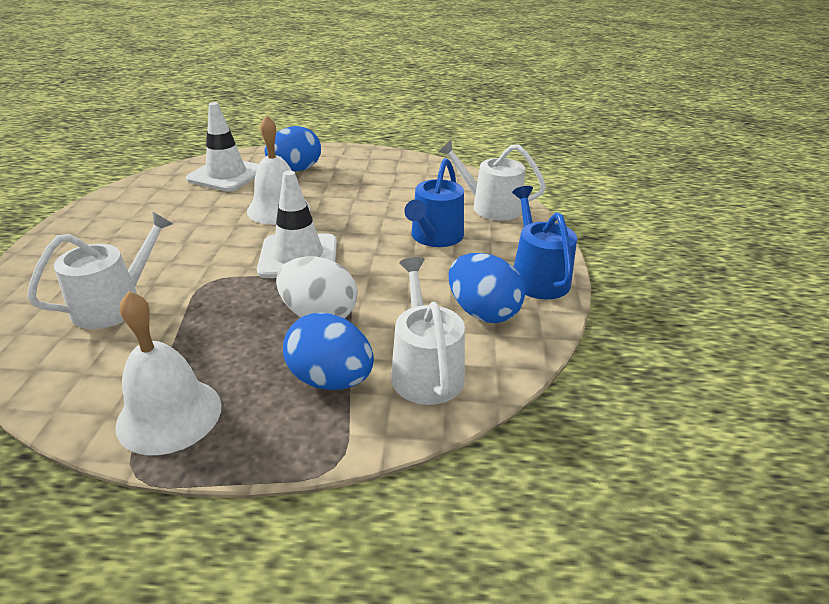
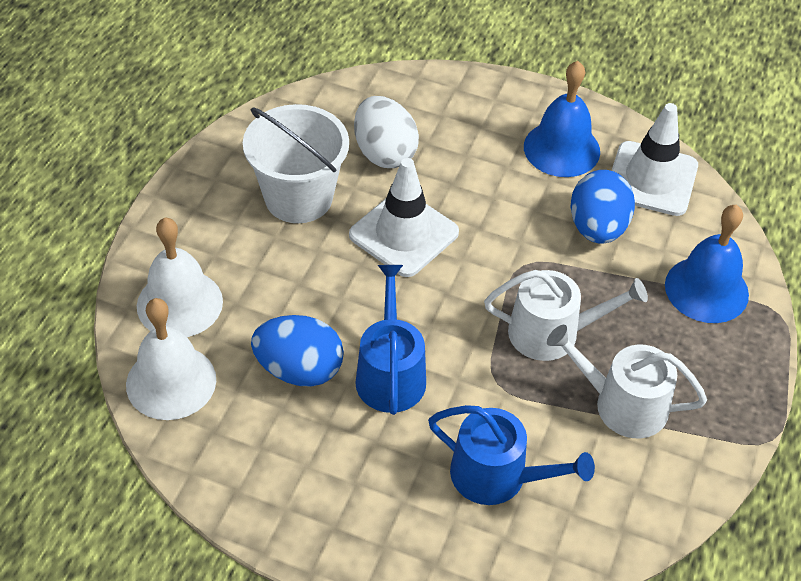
blue bell: 0 -> 2
blue egg: 3 -> 2
white bucket: 0 -> 1
white watering can: 3 -> 2

